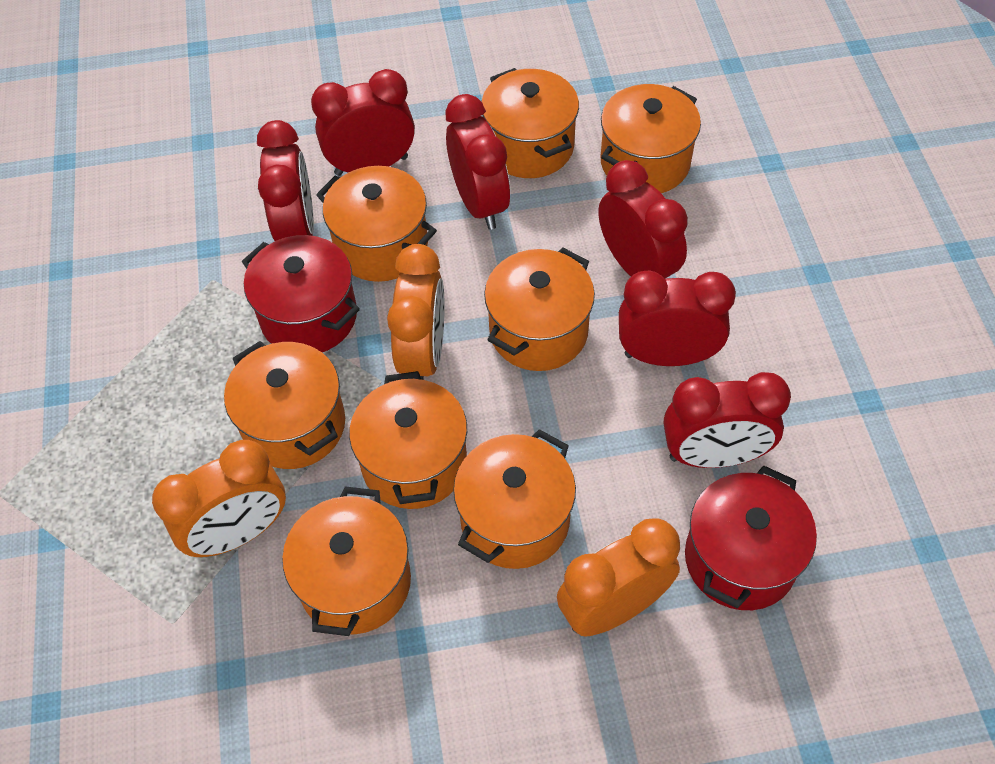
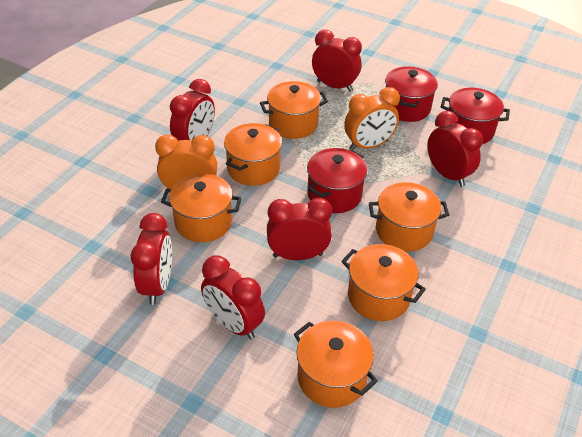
orange clock: 3 -> 2
orange pot: 8 -> 6
red pot: 2 -> 3

